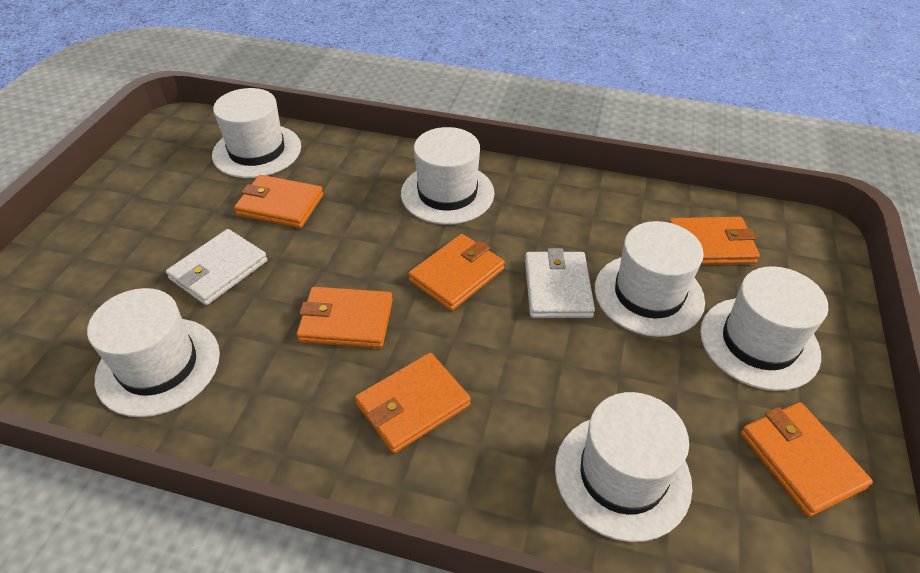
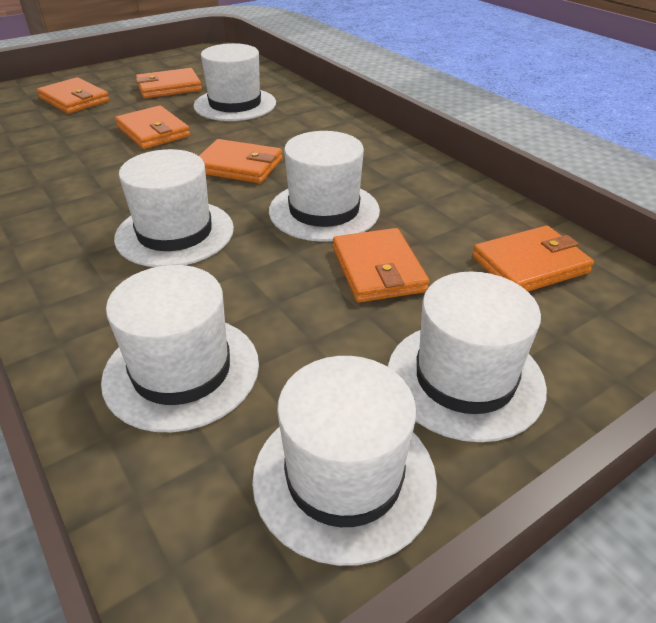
white wallet: 2 -> 0

